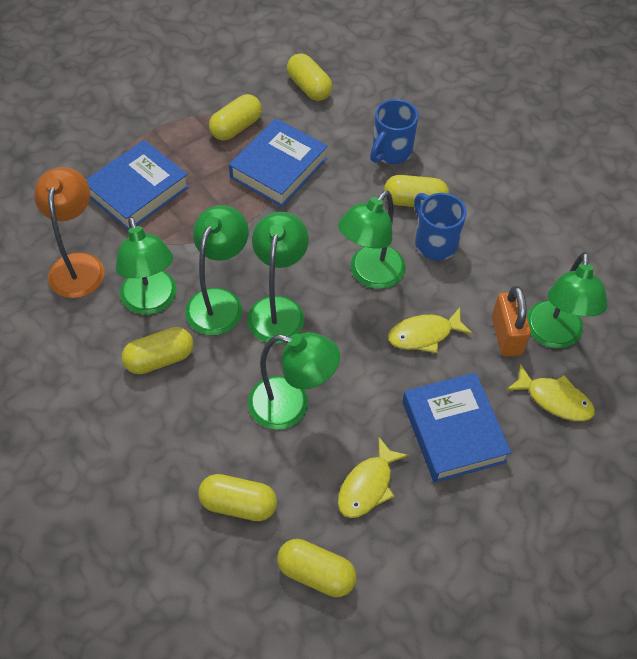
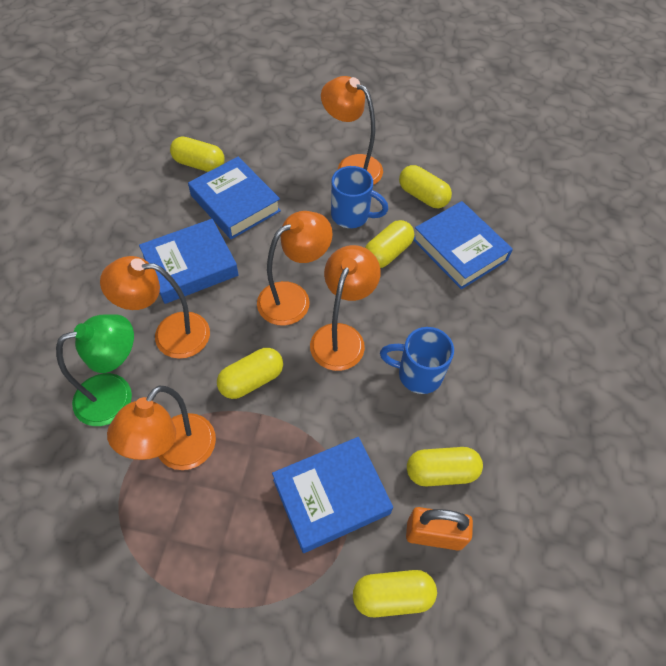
blue book: 3 -> 4
green lamp: 6 -> 1
orange lamp: 1 -> 5
yellow fish: 3 -> 0

